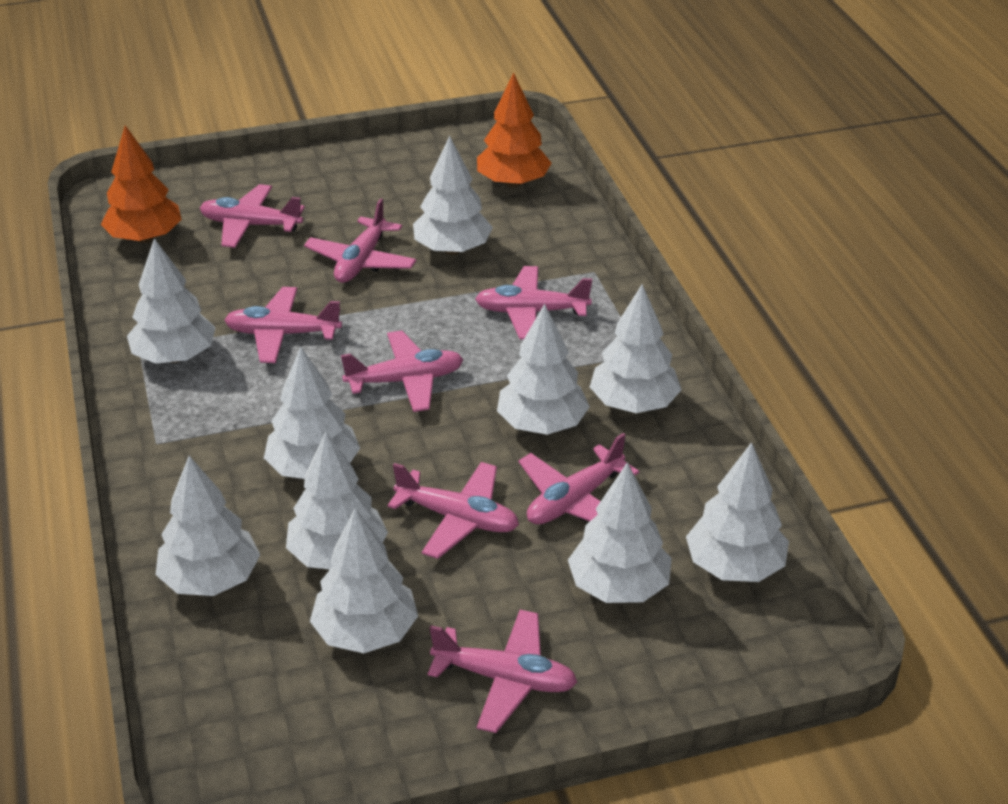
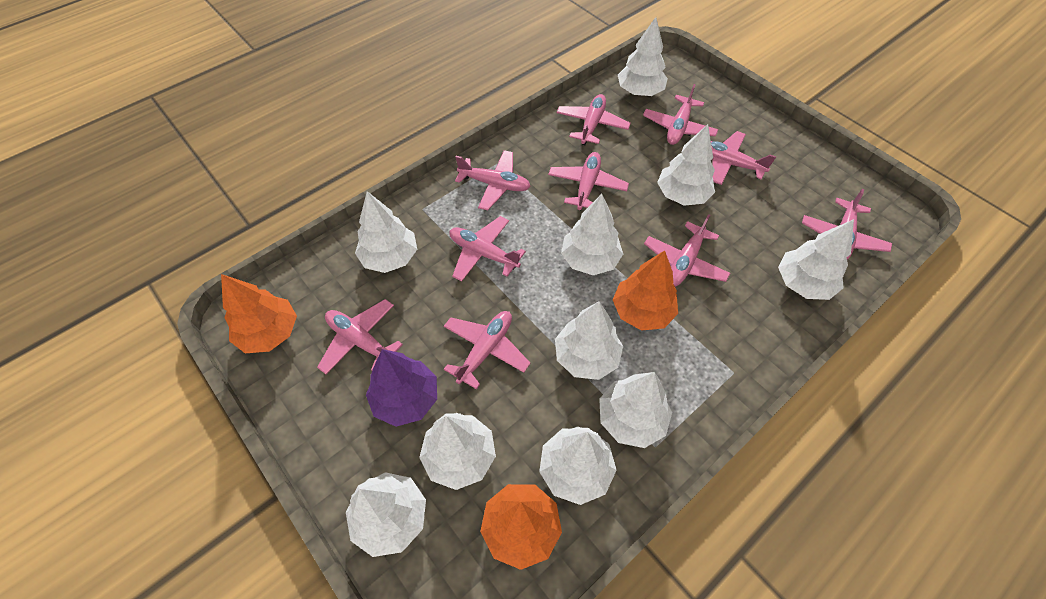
orange tree: 2 -> 3
pink plane: 8 -> 10
purple tree: 0 -> 1

